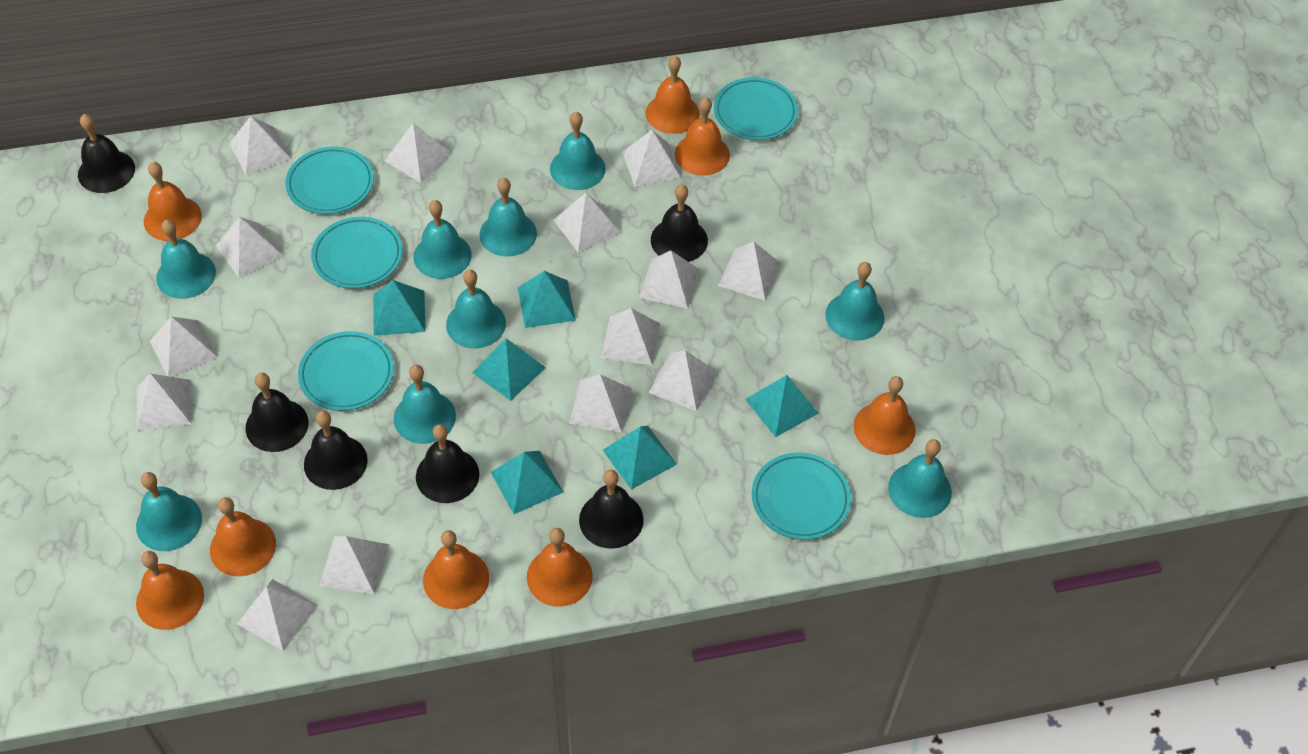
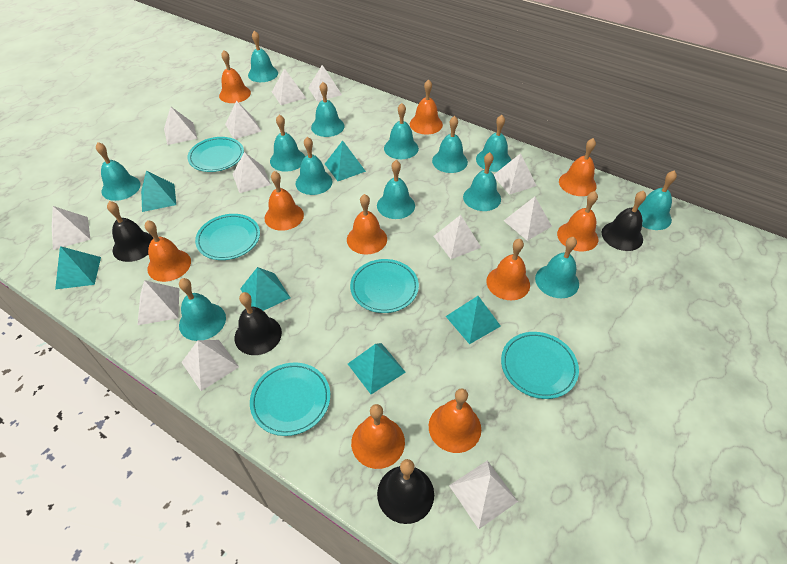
black bell: 6 -> 4
orange bell: 8 -> 10
turquoise bell: 9 -> 13
white pyramid: 14 -> 12

